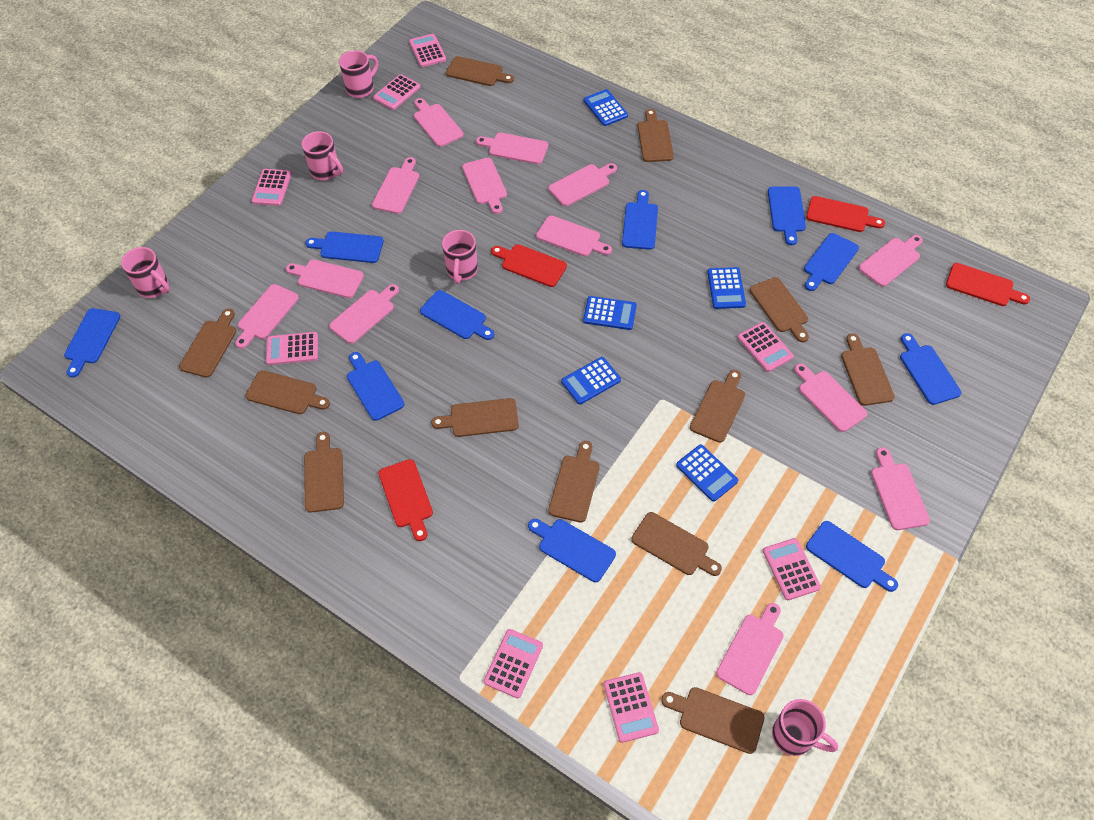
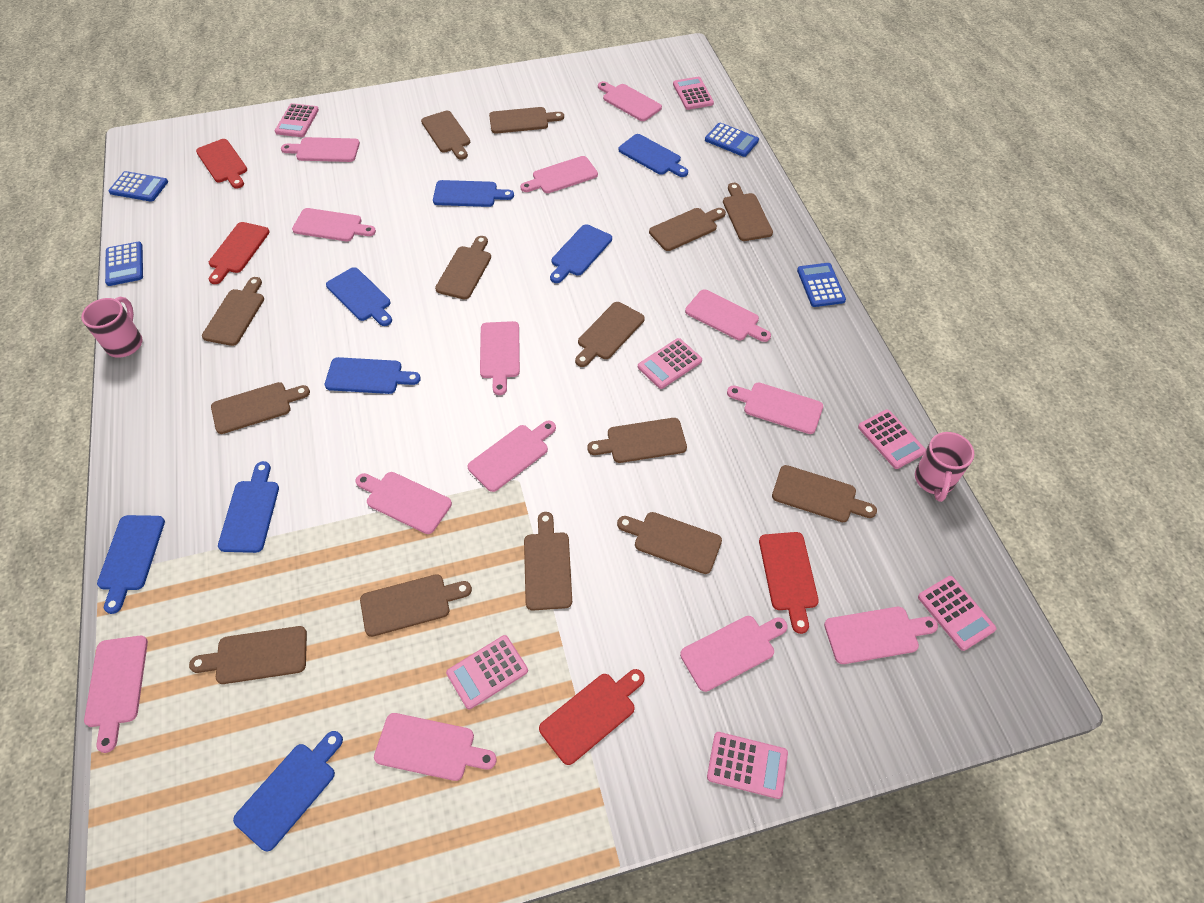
blue calculator: 5 -> 4
blue cutting board: 10 -> 8
brown cutting board: 12 -> 14
pink calculator: 8 -> 7
pink mug: 5 -> 2

